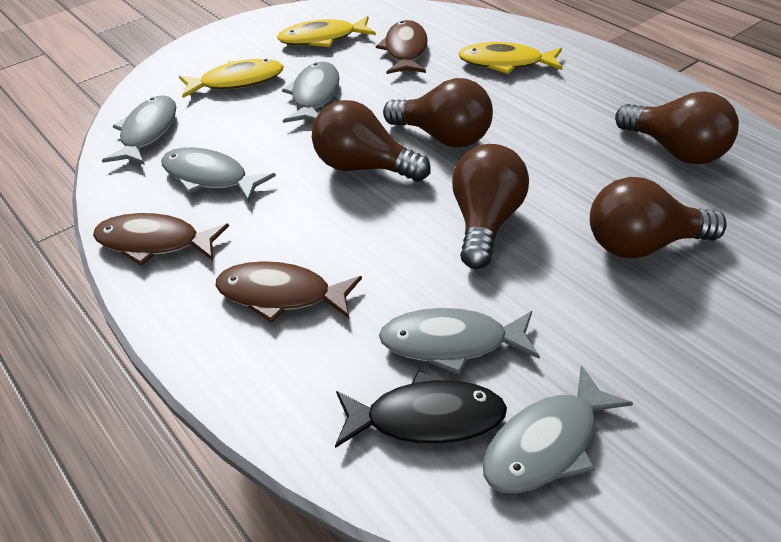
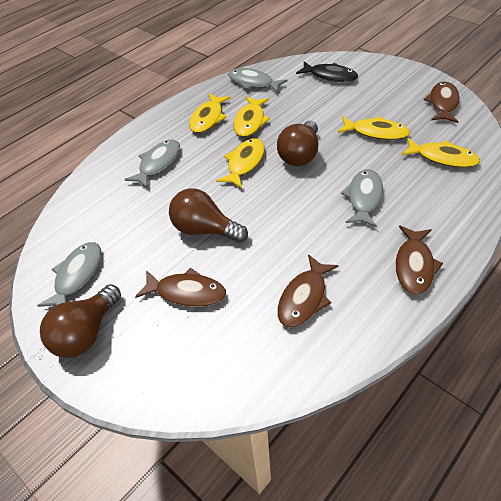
brown fish: 3 -> 4
brown light bulb: 5 -> 3
grey fish: 5 -> 4
yellow fish: 3 -> 5

